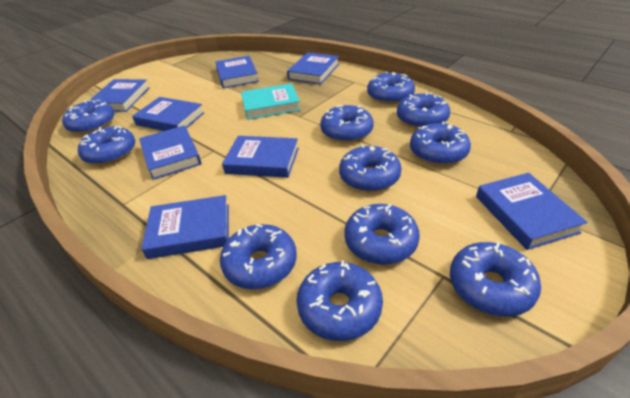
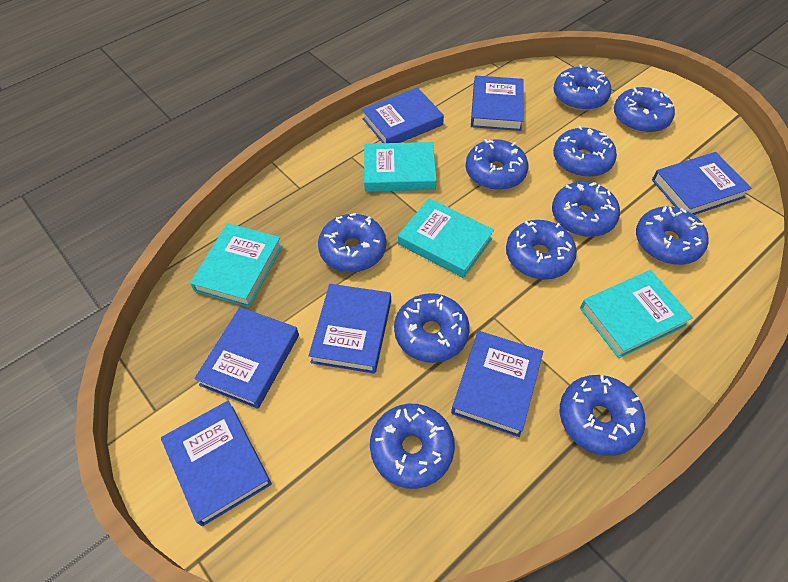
blue book: 8 -> 7
turquoise book: 1 -> 4

